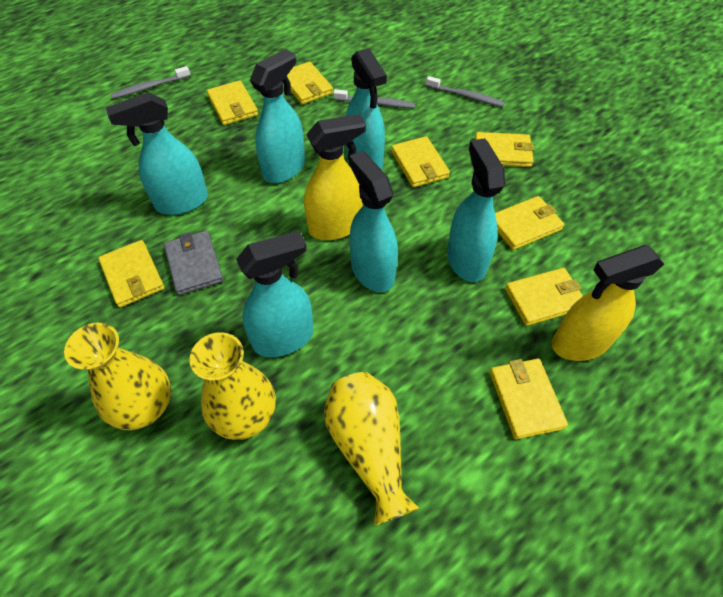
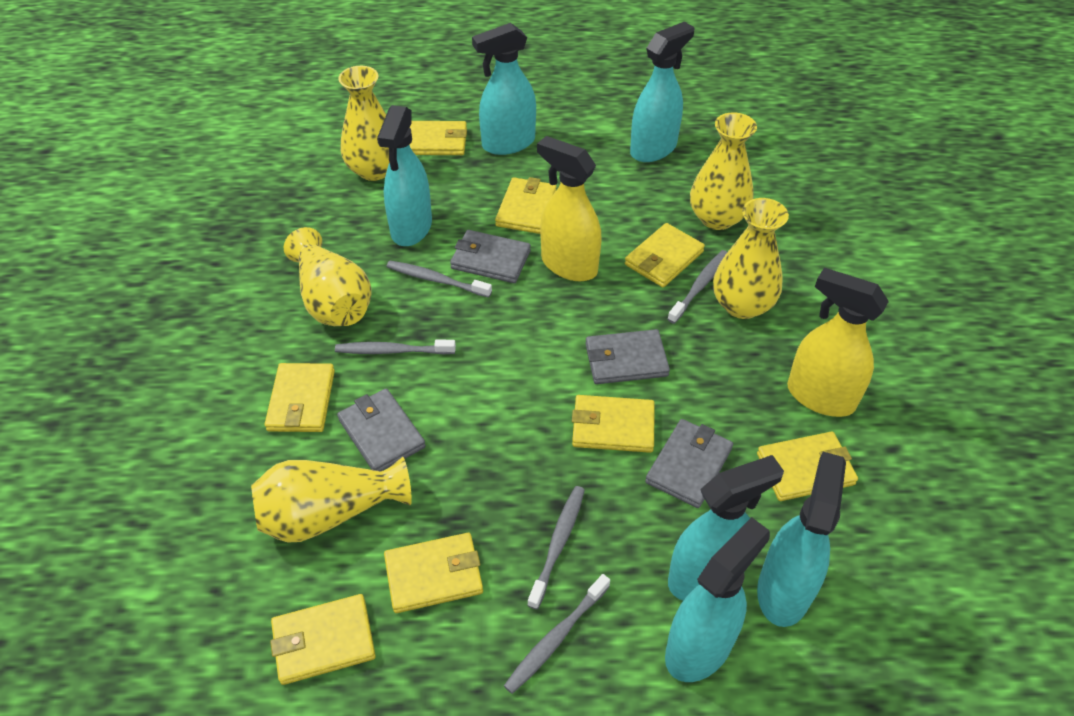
grey toothbrush: 3 -> 5
grey wallet: 1 -> 4
yellow vase: 3 -> 5

